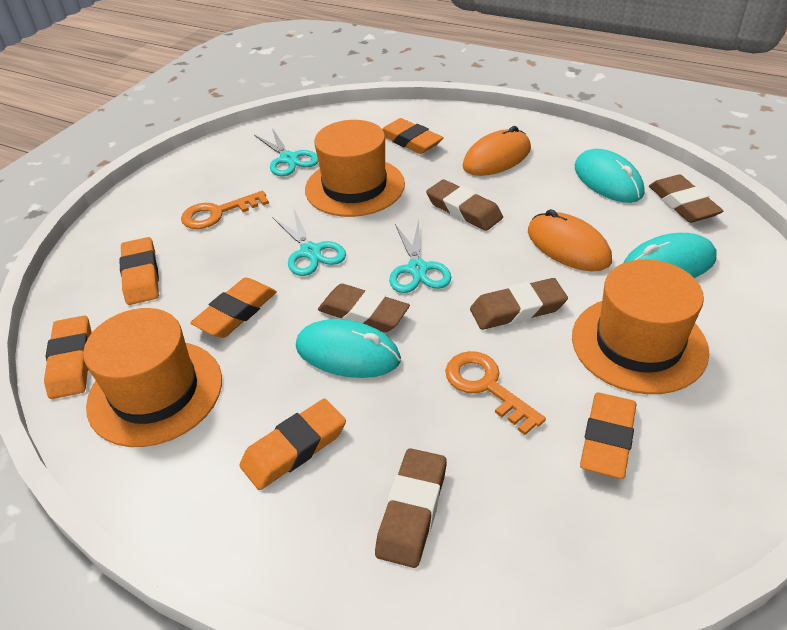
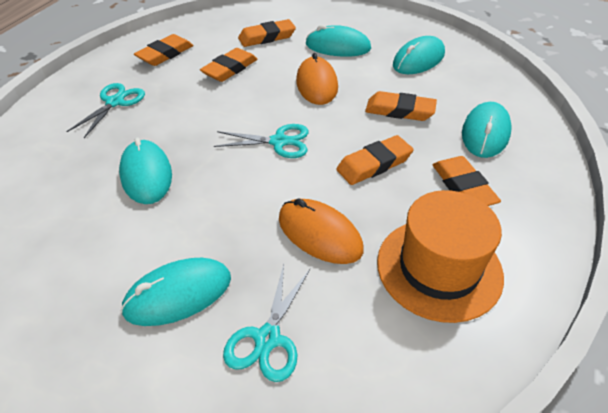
brown eraser: 5 -> 0
orange hat: 3 -> 1
orange key: 2 -> 0
turquoise mouse: 3 -> 5

